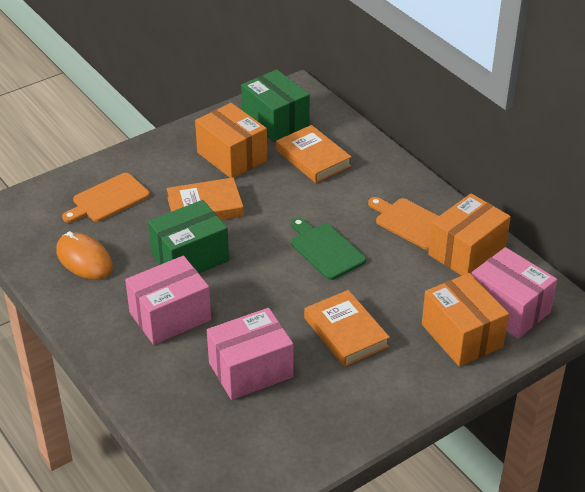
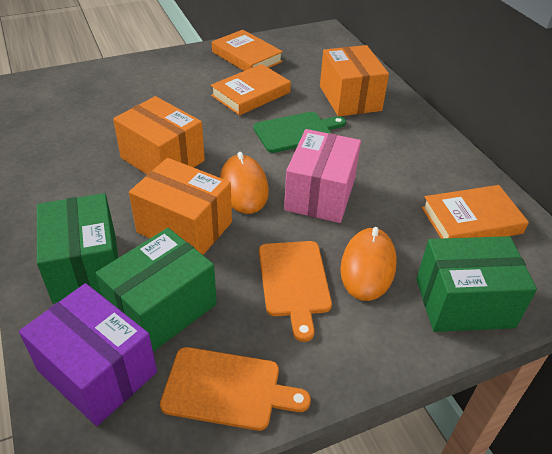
green box: 2 -> 3
orange mouse: 1 -> 2
pink box: 3 -> 1
purple box: 0 -> 1

